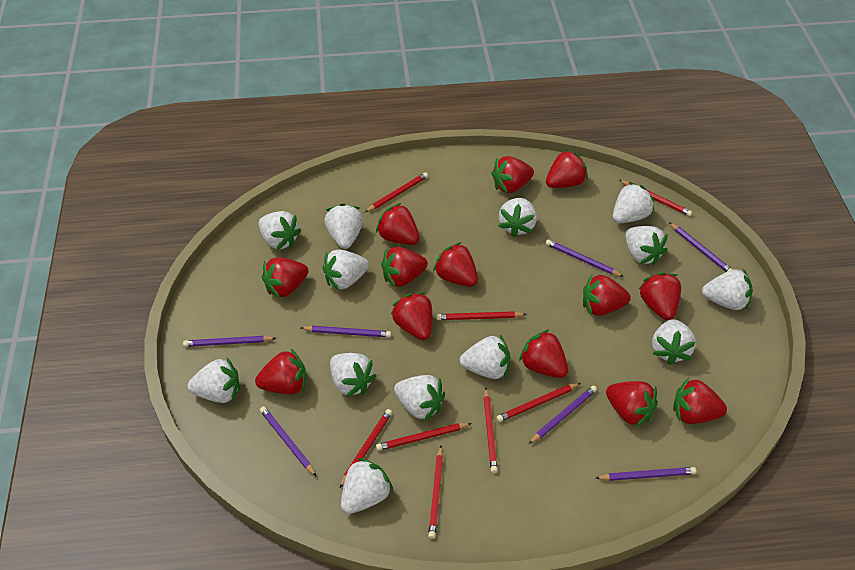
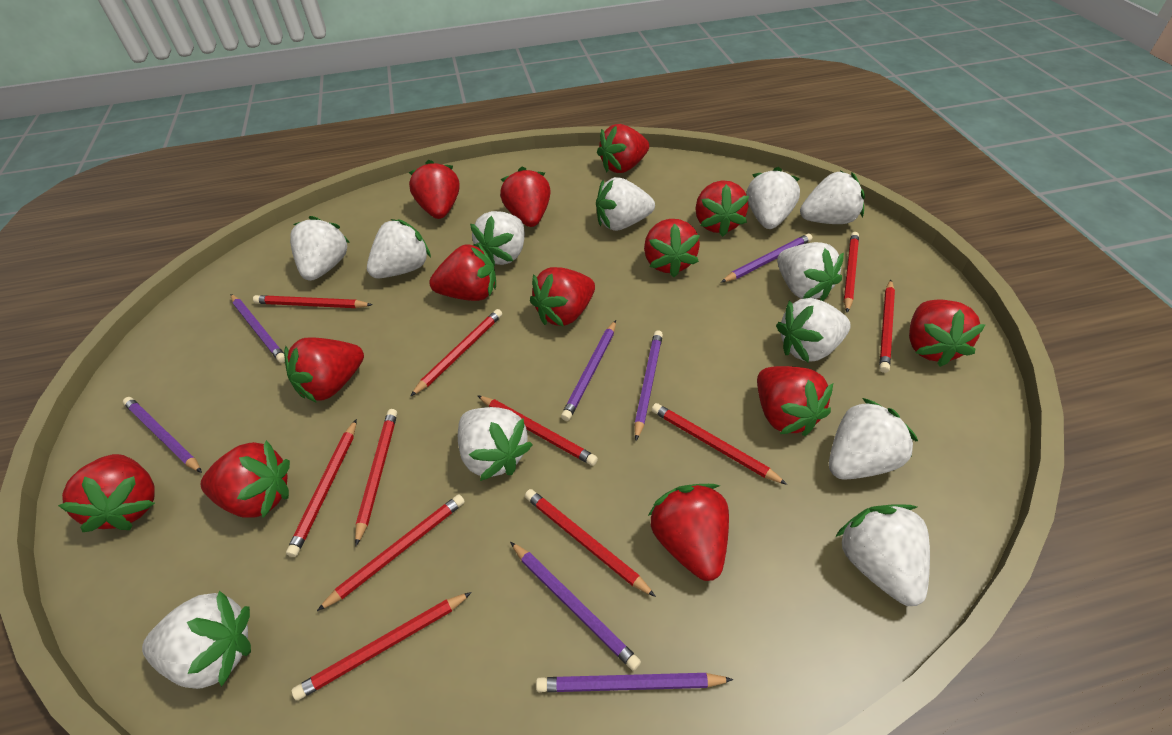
red pencil: 8 -> 11
white strawberry: 13 -> 12

